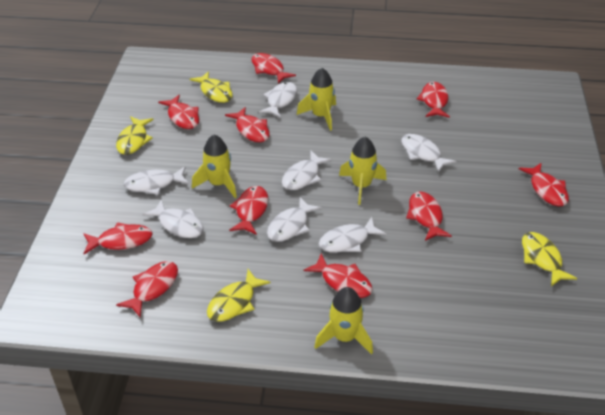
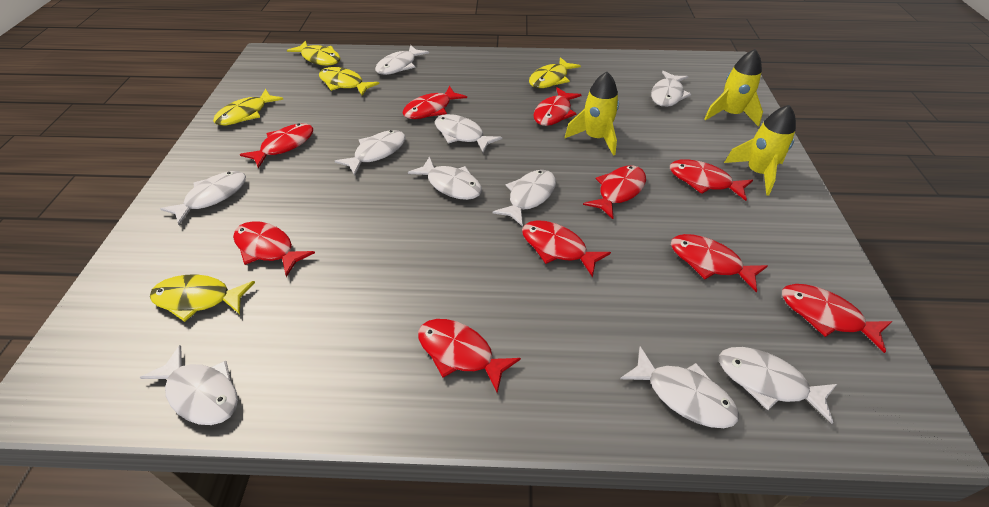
white fish: 7 -> 10
yellow fish: 4 -> 5
yellow rocket: 4 -> 3

